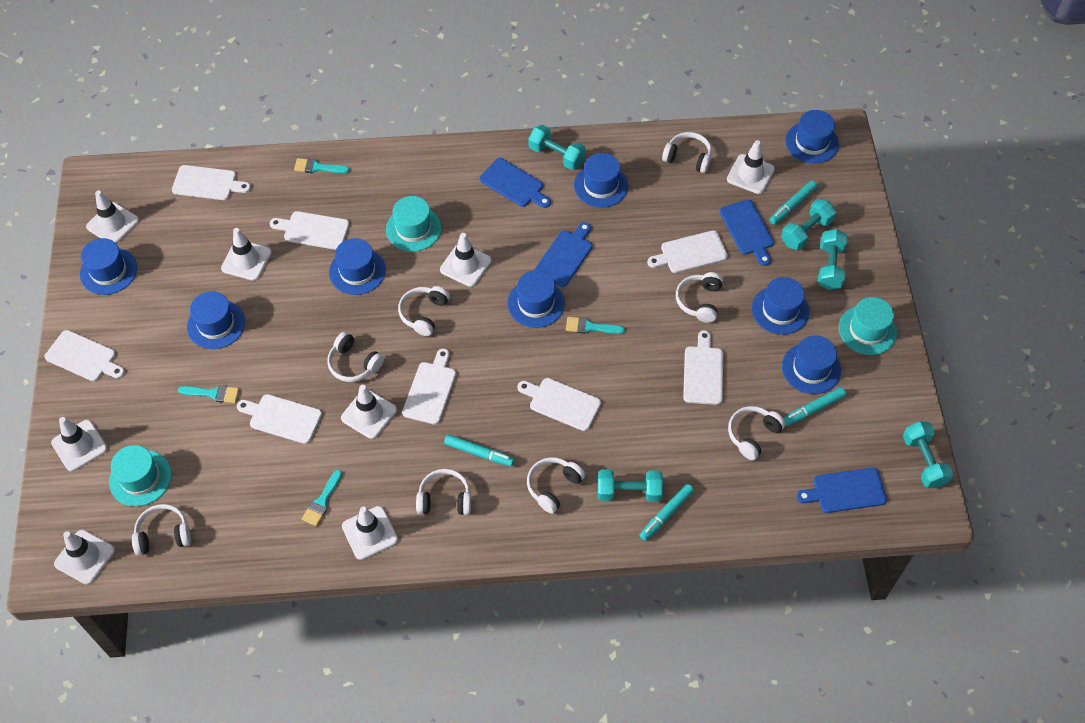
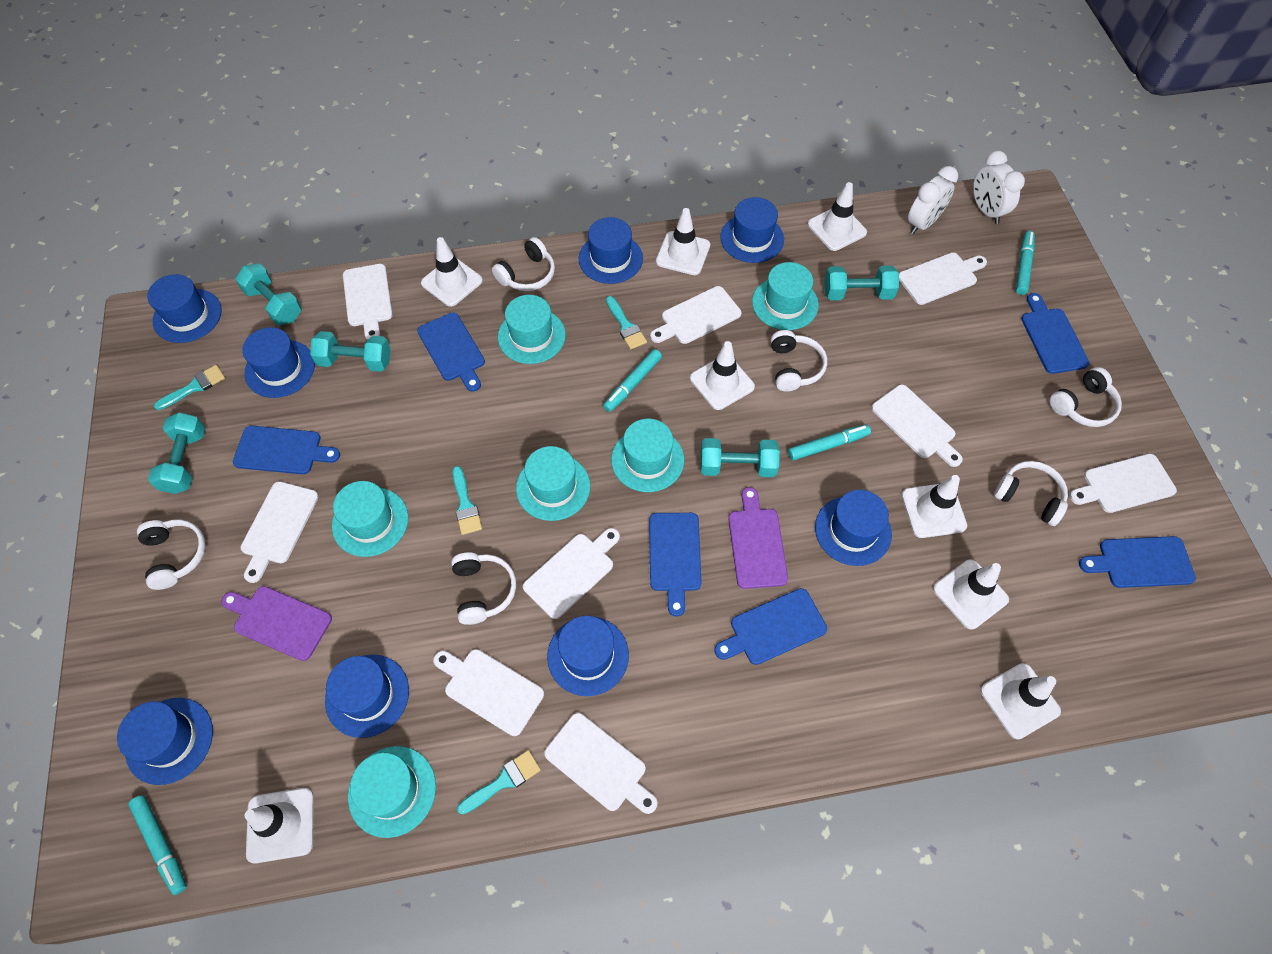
blue cutting board: 4 -> 6
purple cutting board: 0 -> 2
turquoise hat: 3 -> 6
white clock: 0 -> 2
white cutting board: 8 -> 9
white headphones: 8 -> 6

